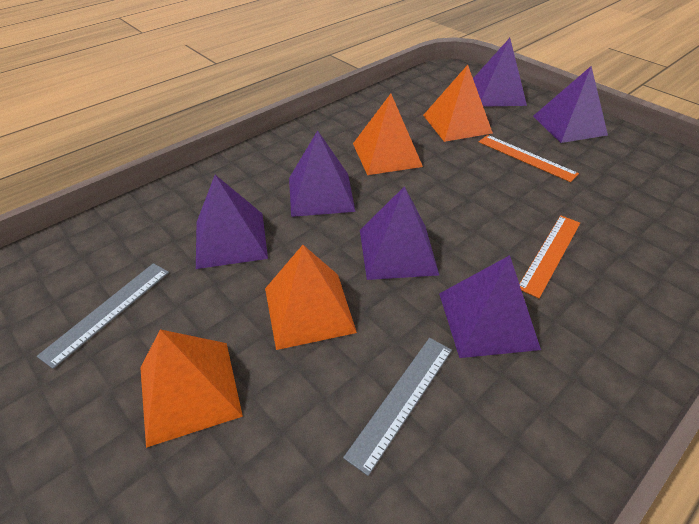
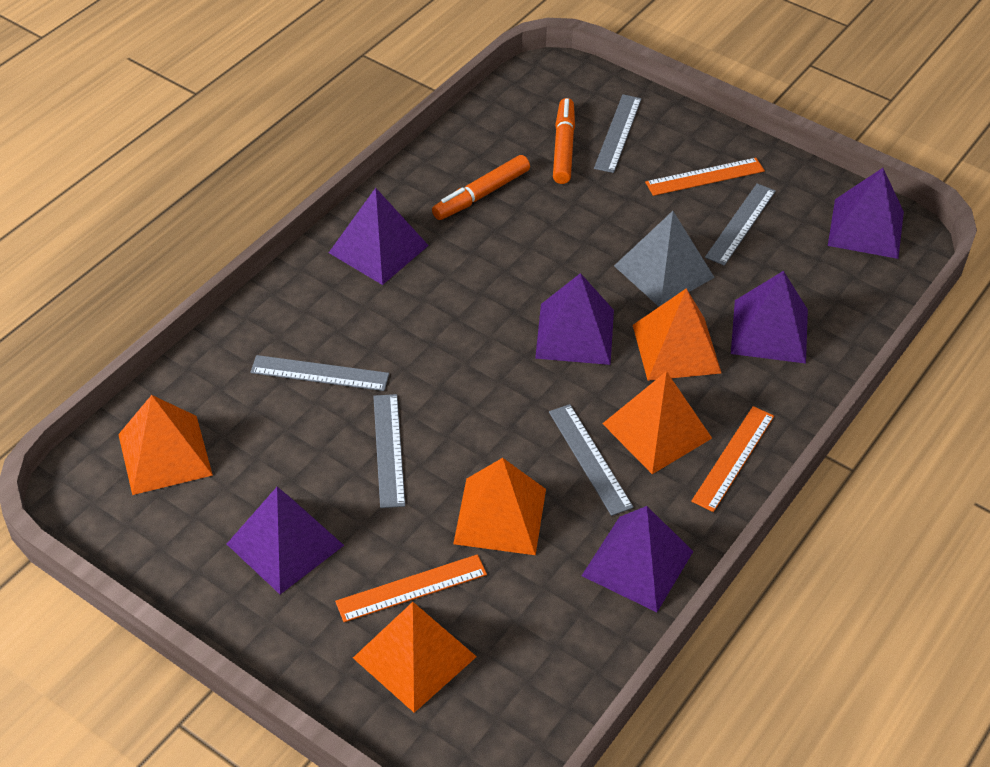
grey pyramid: 0 -> 1
grey ruler: 2 -> 5
orange marker: 0 -> 2
orange pyramid: 4 -> 5
orange ruler: 2 -> 3

